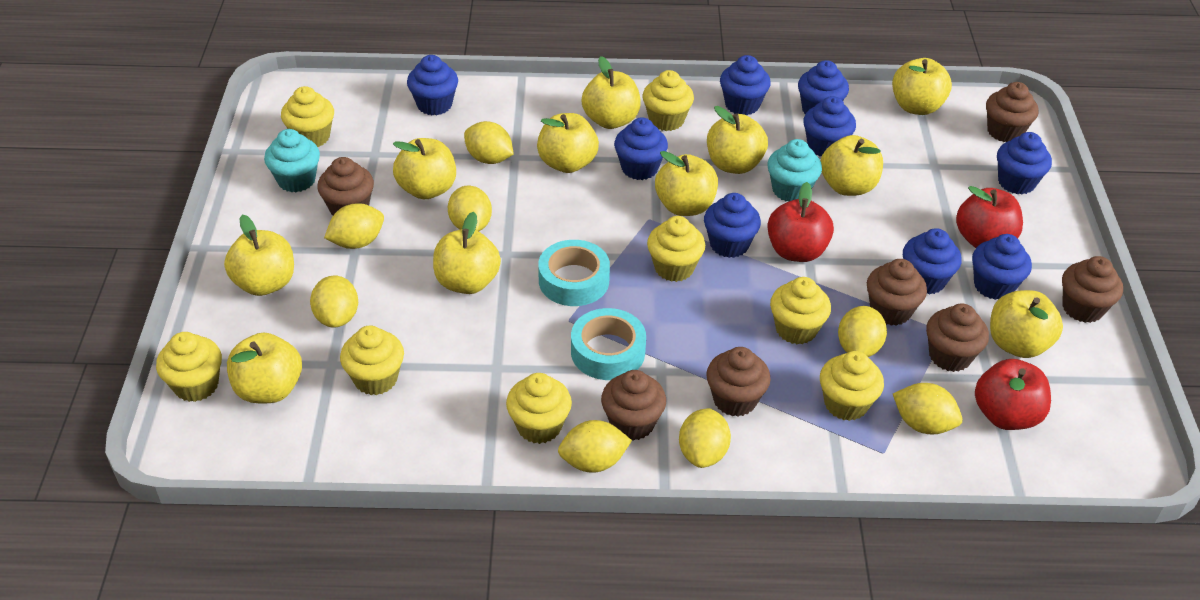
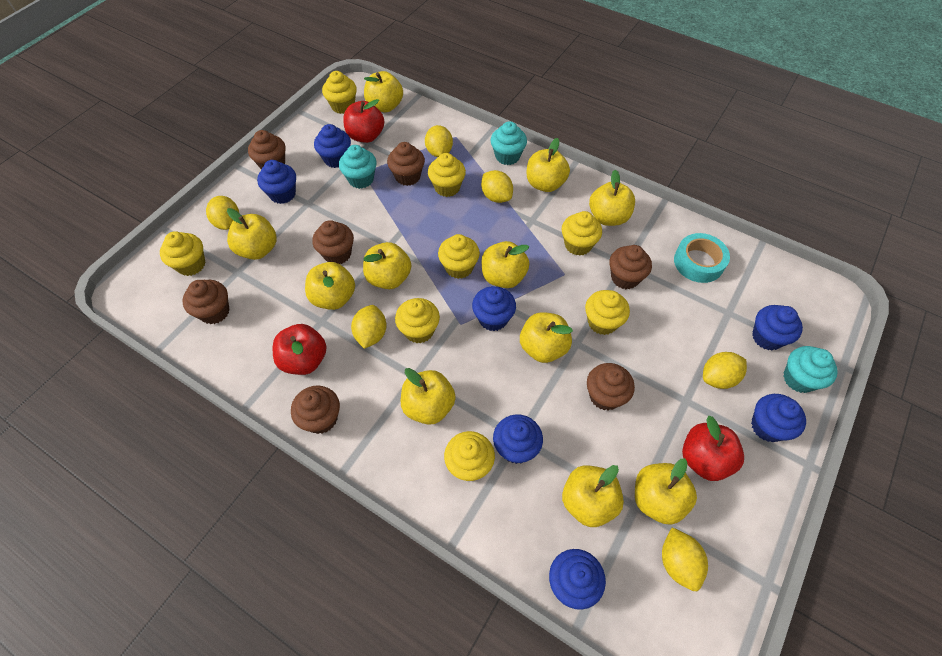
blue cupcake: 9 -> 7
turquoise cupcake: 2 -> 3
turquoise tape: 2 -> 1
yellow lemon: 8 -> 6

